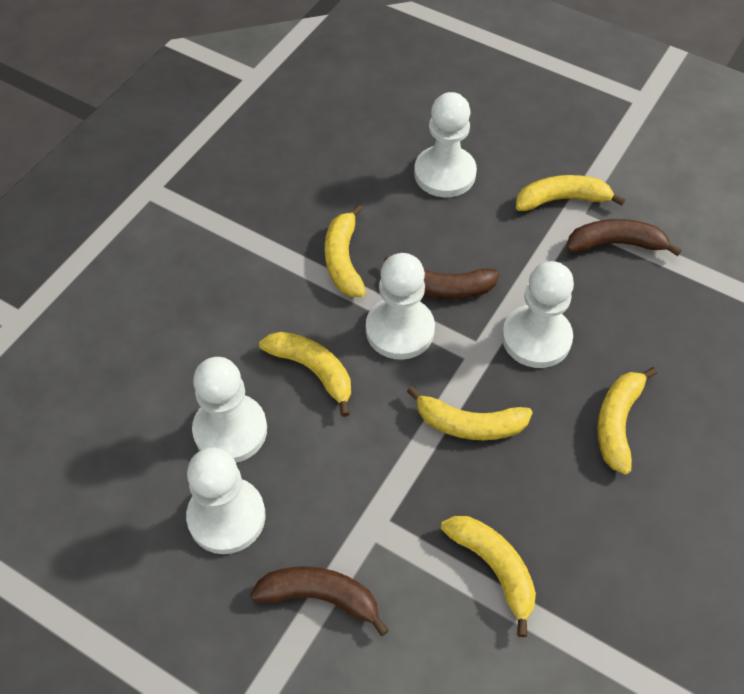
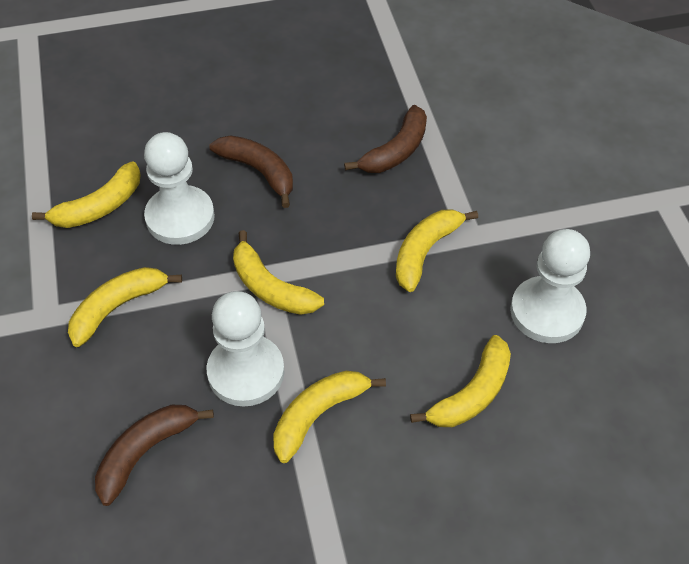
white pawn: 5 -> 3

